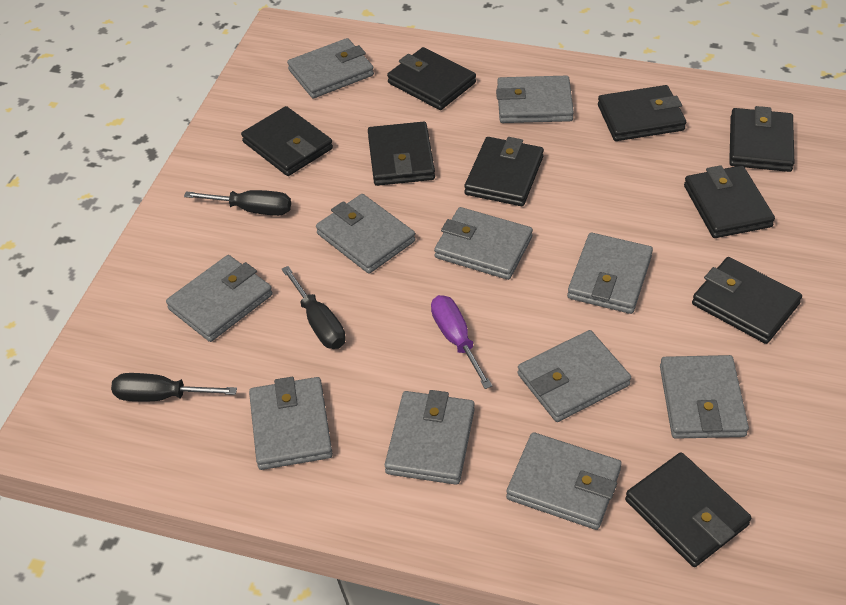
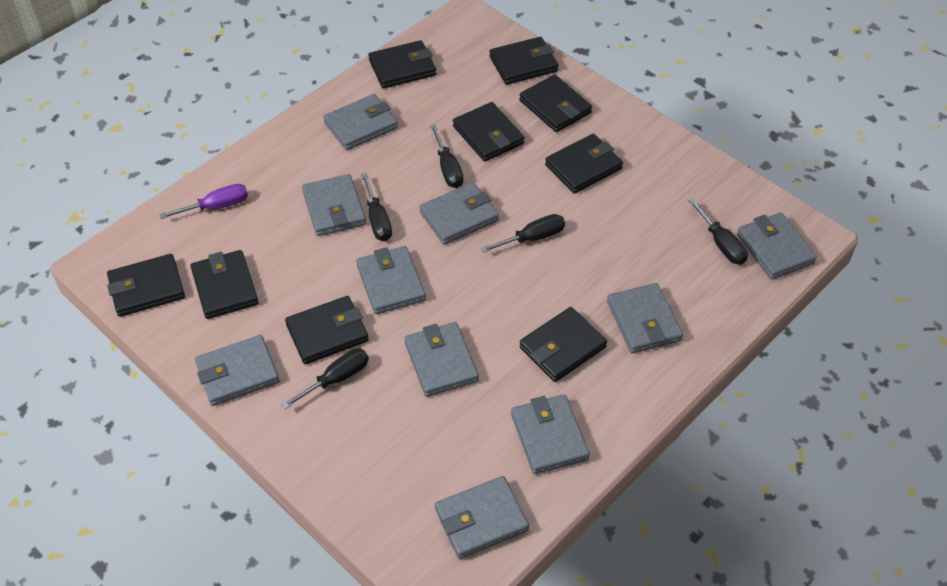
black screwdriver: 3 -> 5
grey wallet: 11 -> 10

